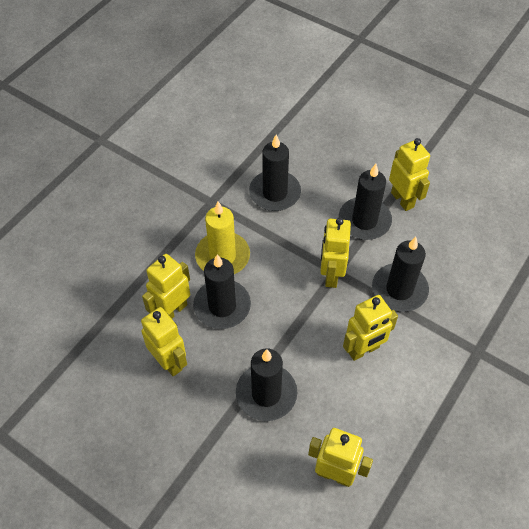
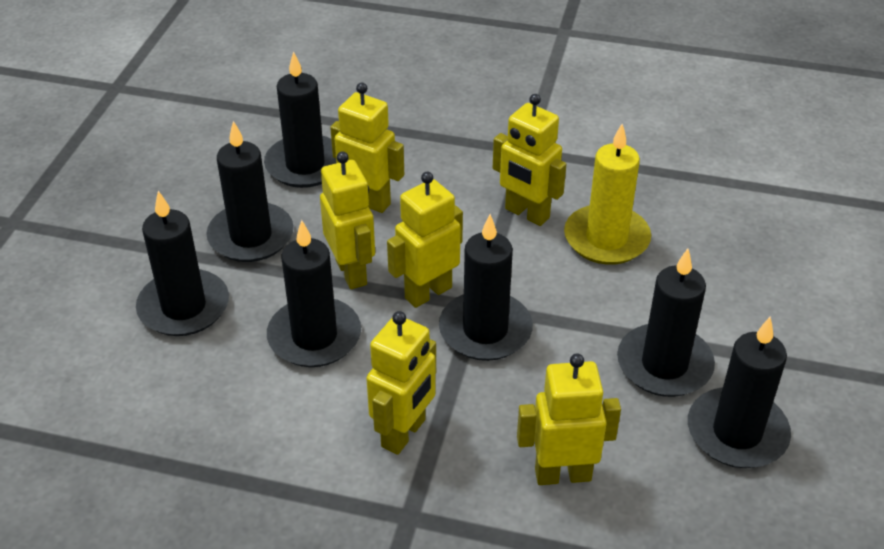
black candle: 5 -> 7

